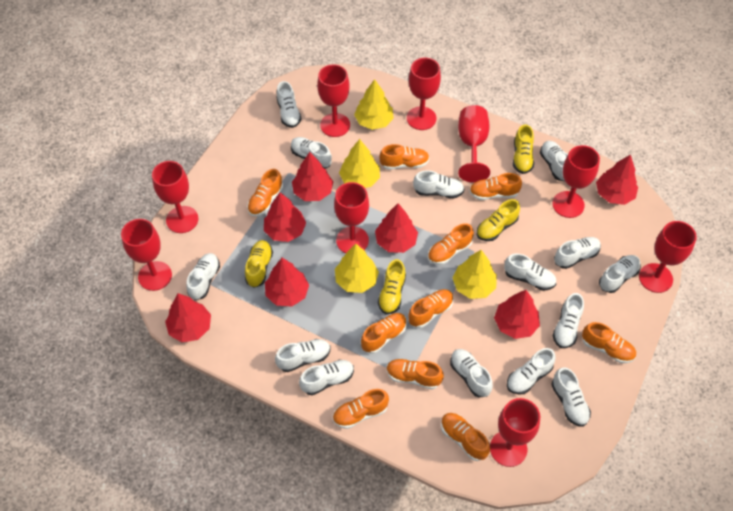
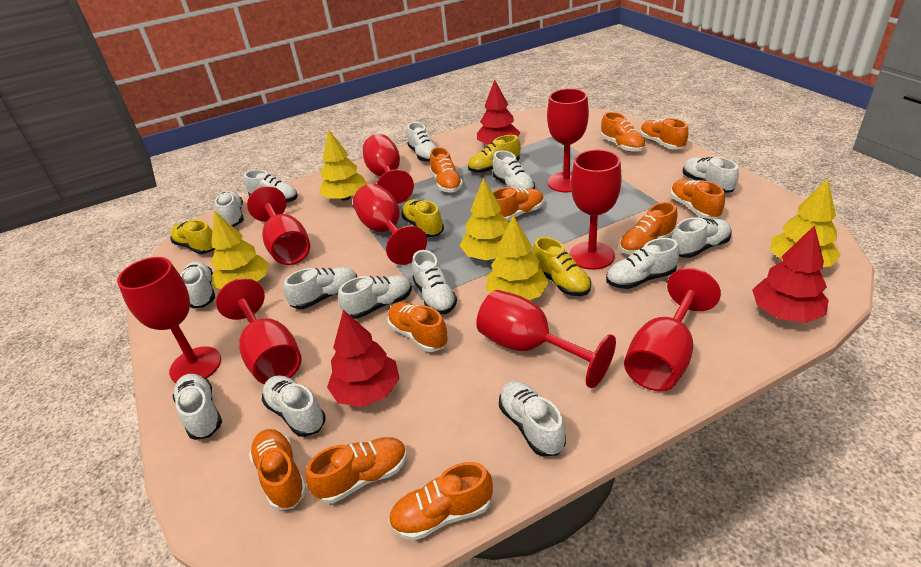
red tree: 7 -> 3
yellow tree: 4 -> 5

